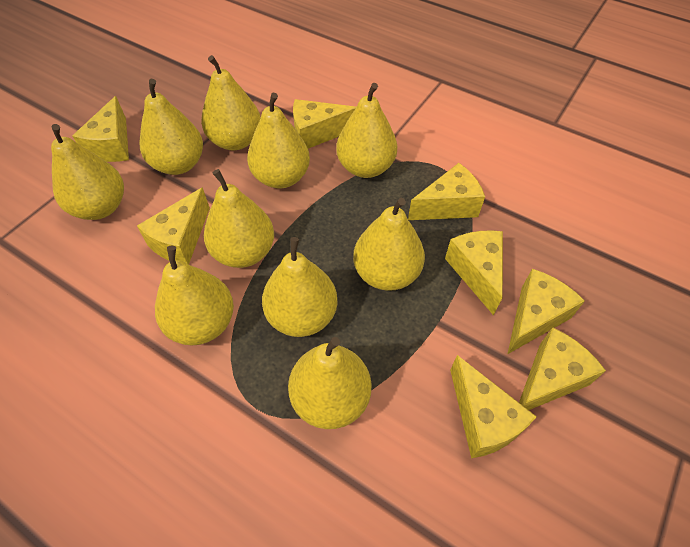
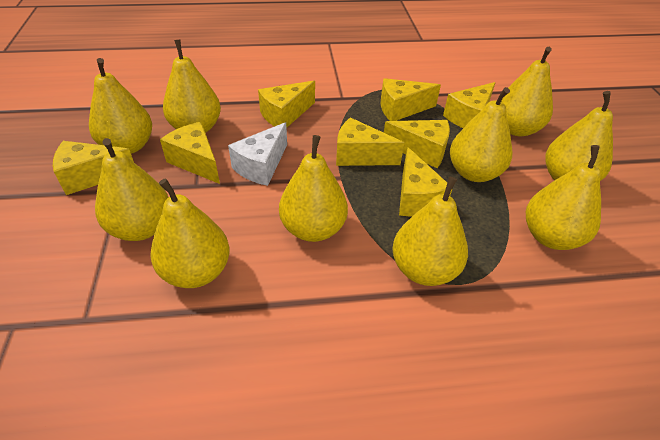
white cheese: 0 -> 1

